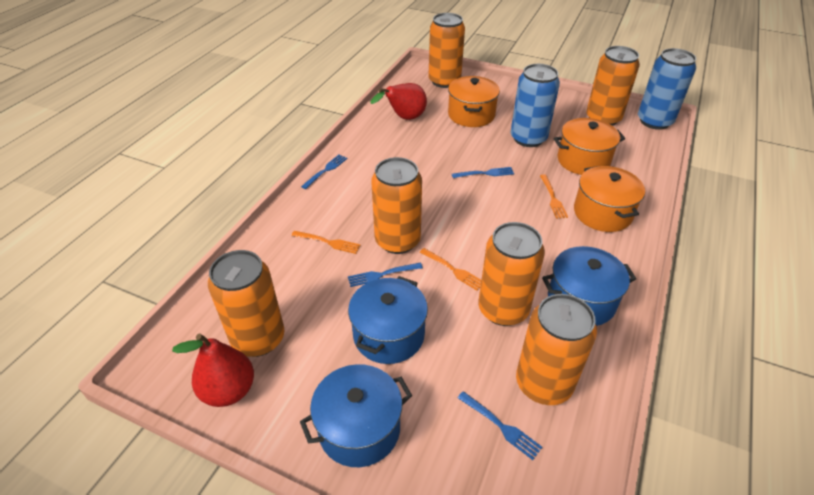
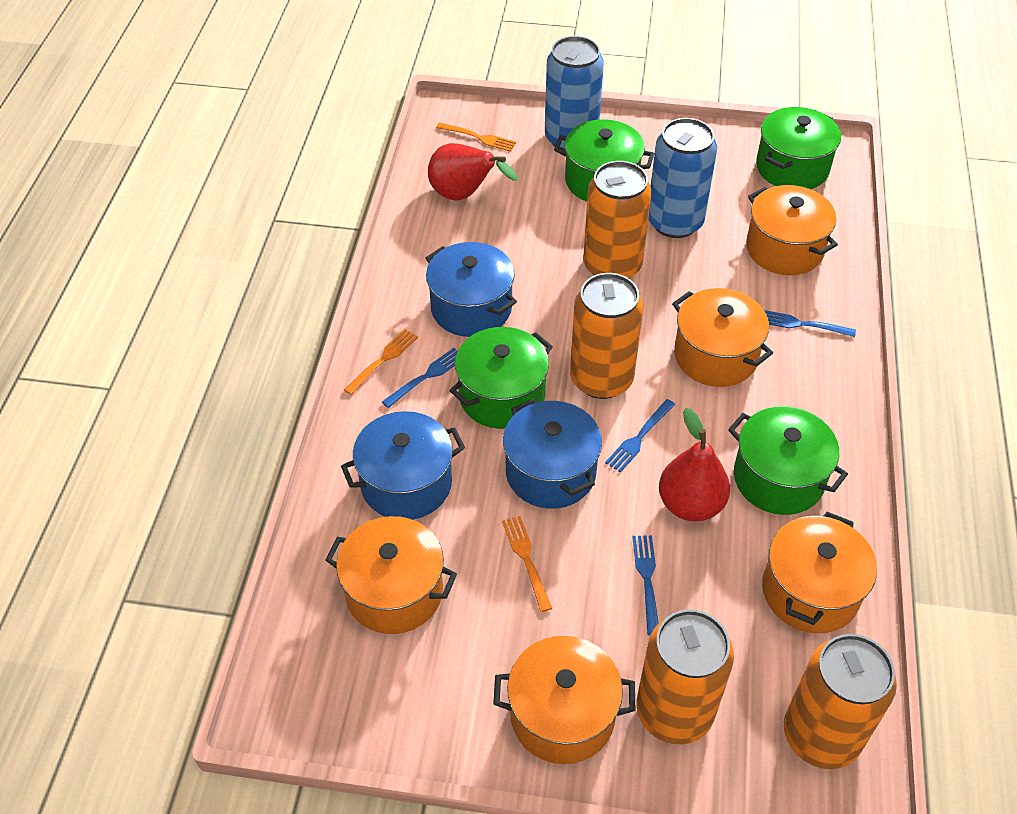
green pot: 0 -> 4
orange can: 6 -> 4
orange pot: 3 -> 5

